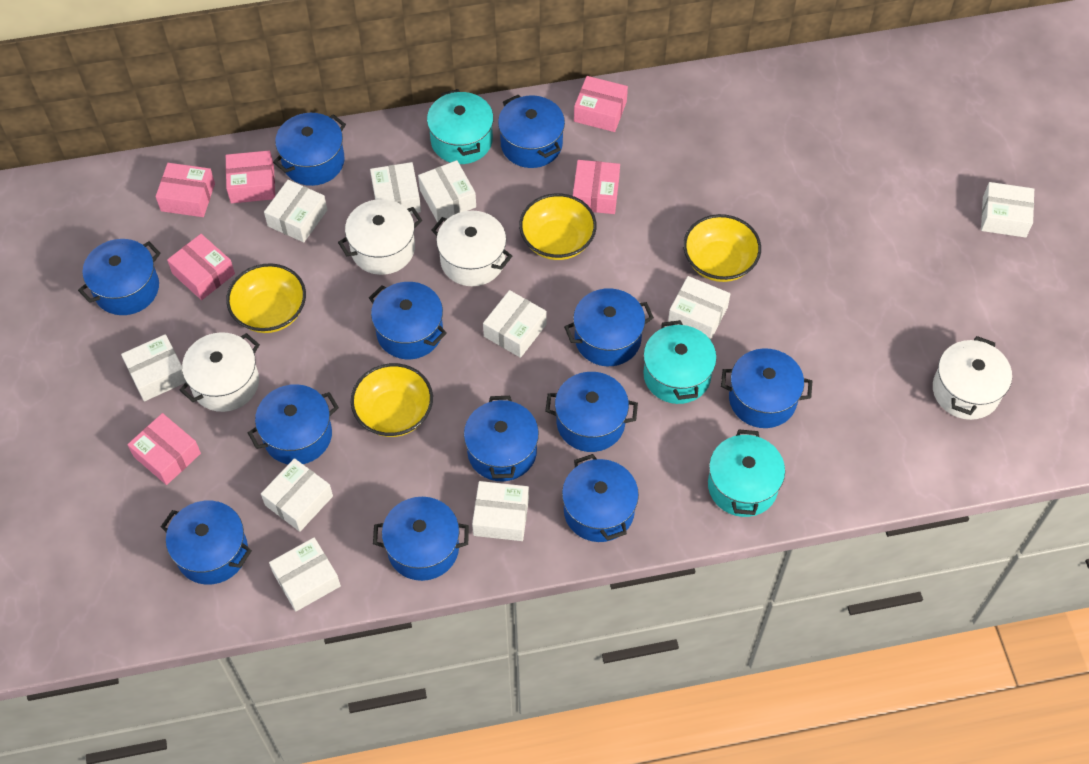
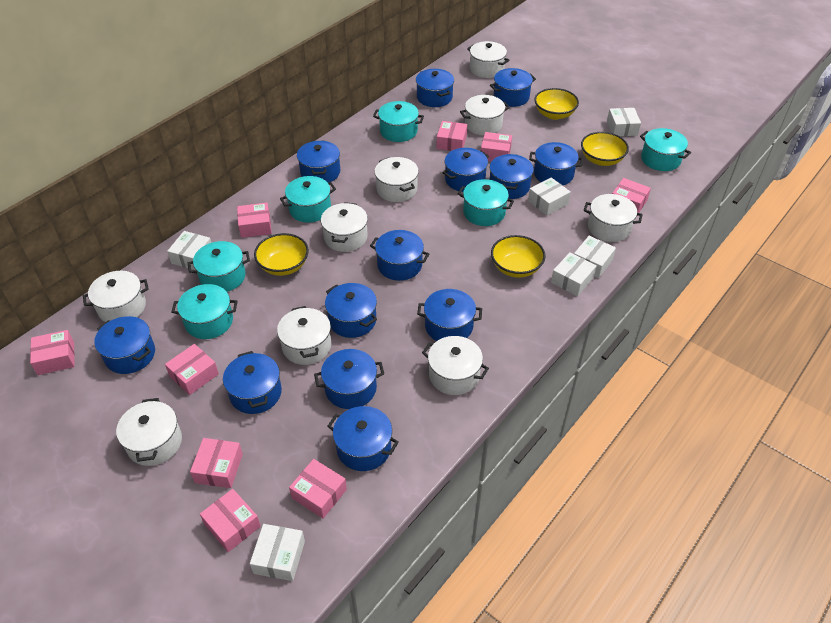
blue pot: 12 -> 13
pink box: 6 -> 9
turquoise pot: 3 -> 6
white box: 10 -> 6
white pot: 4 -> 9

